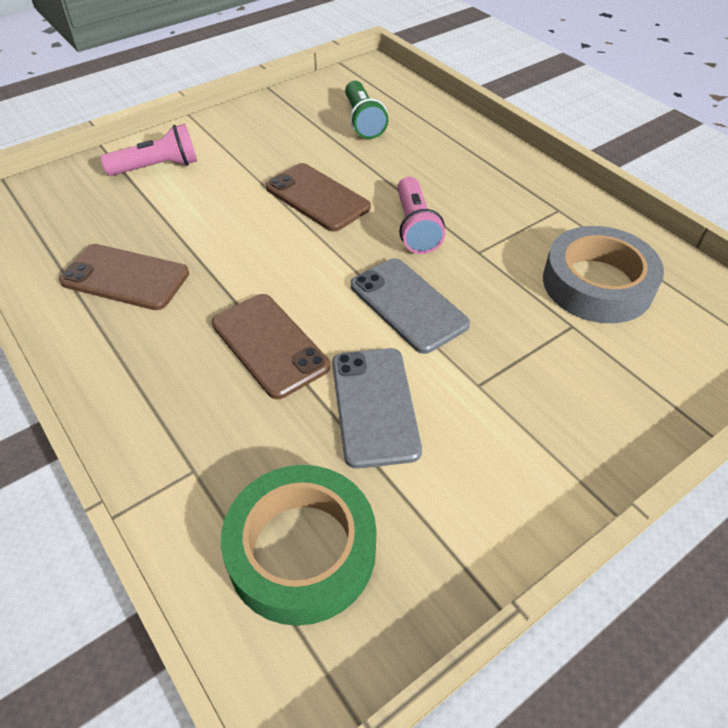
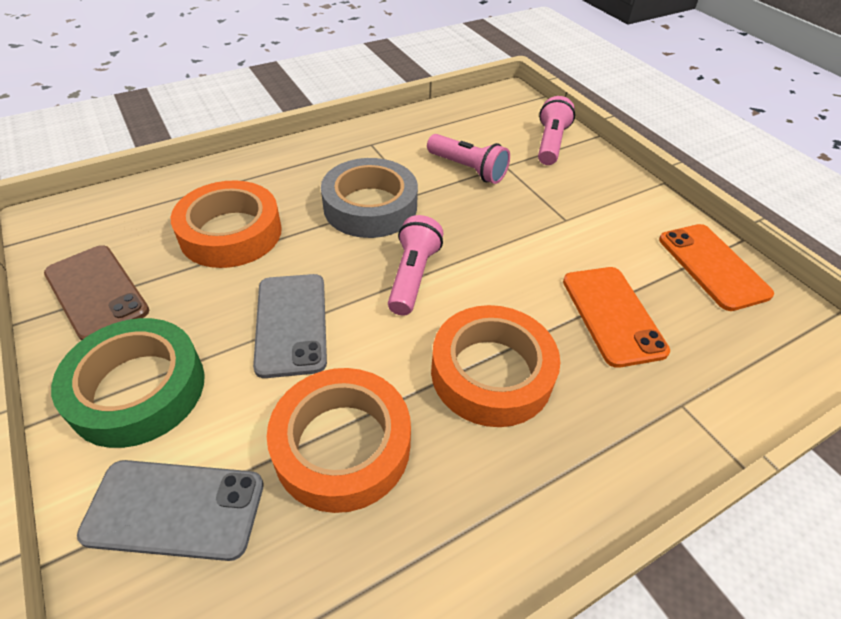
brown phone: 3 -> 1
green flashlight: 1 -> 0
orange phone: 0 -> 2
orange tape: 0 -> 3
pink flashlight: 2 -> 3

